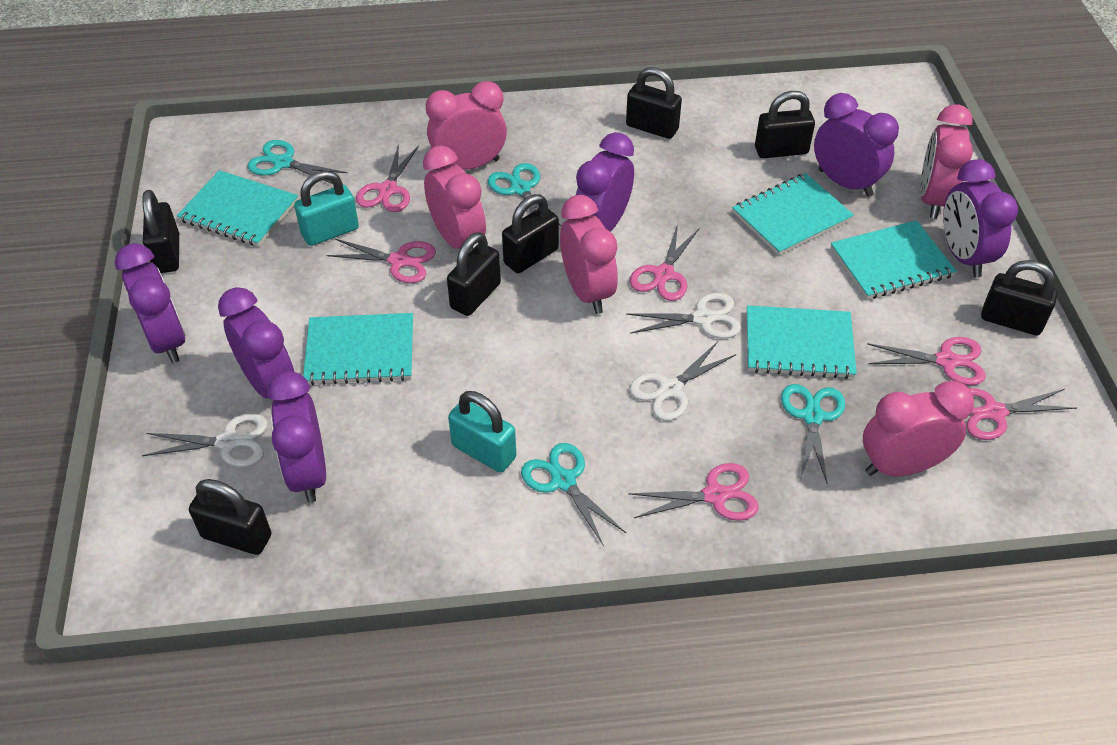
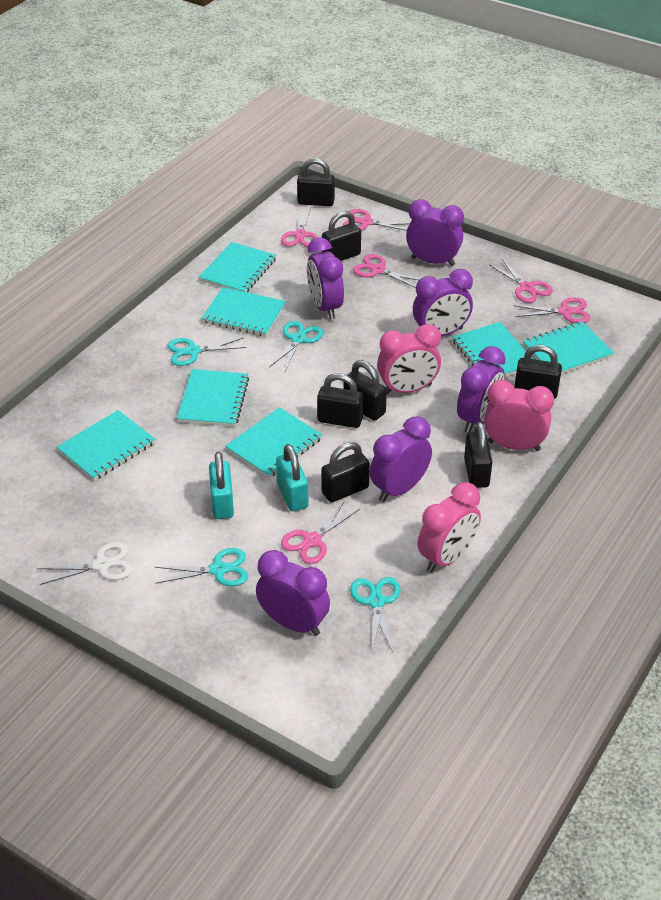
pink clock: 5 -> 3
turquoise notebook: 5 -> 7
white scissors: 3 -> 1

